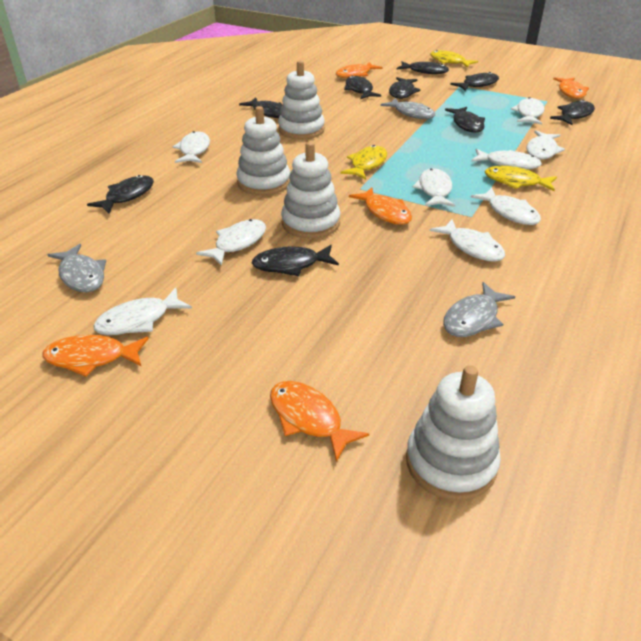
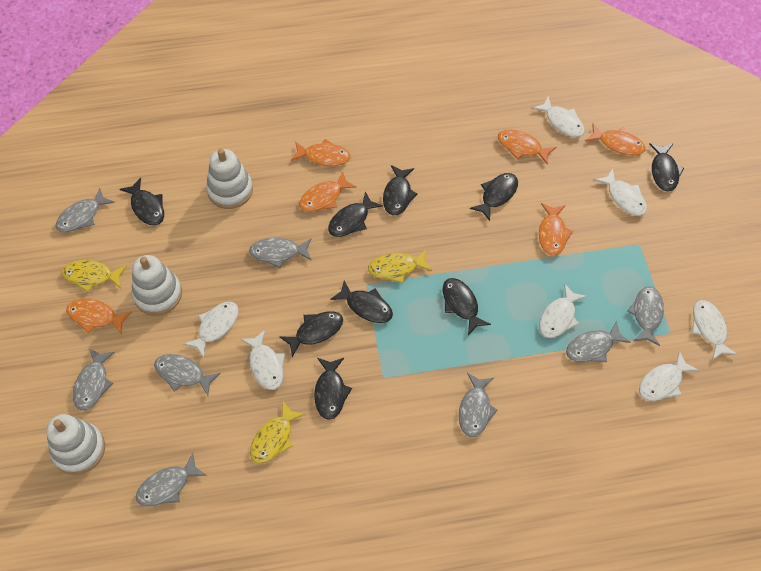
grey fish: 3 -> 8
orange fish: 5 -> 6
white fish: 9 -> 7
white stacking toy: 4 -> 3

